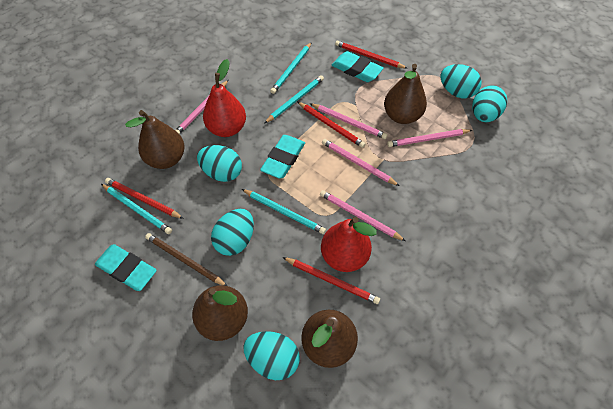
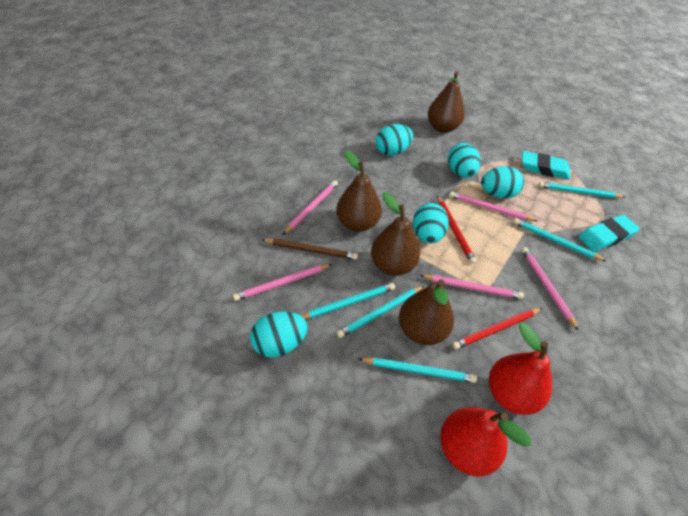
red pencil: 4 -> 2
turquoise eraser: 3 -> 2
turquoise pencil: 4 -> 5

